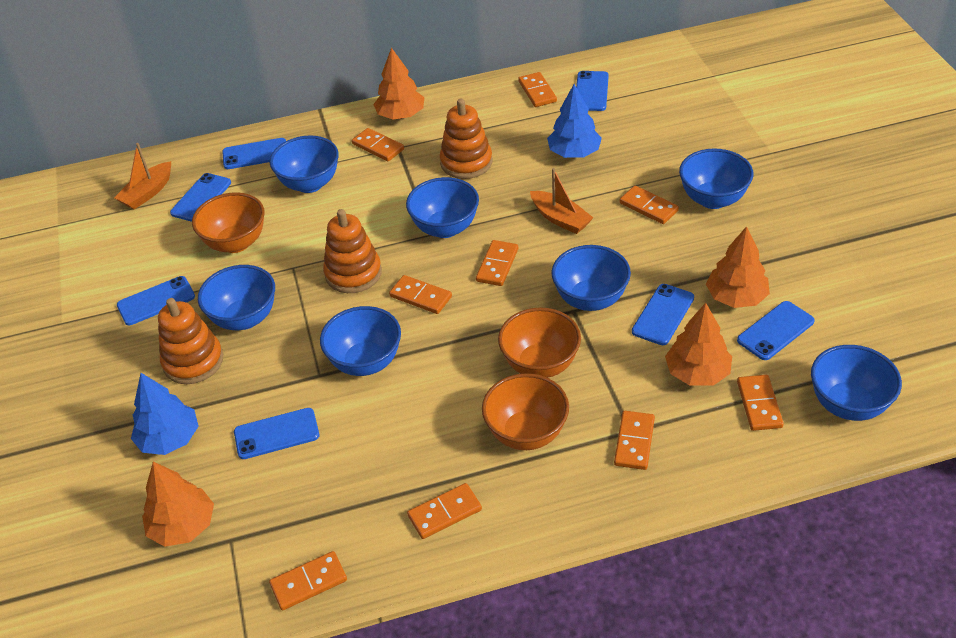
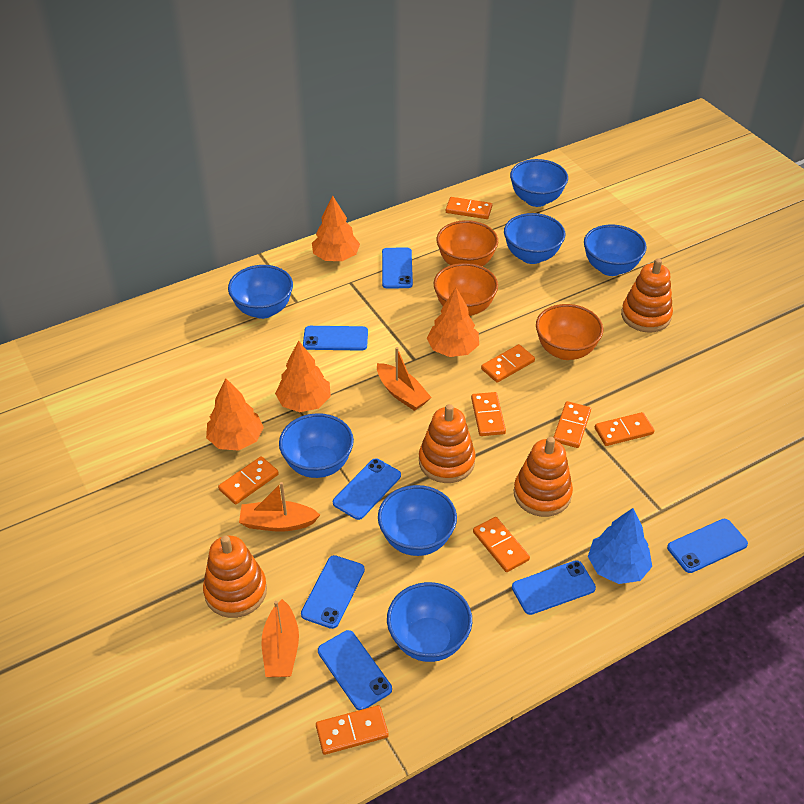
blue tree: 2 -> 1
orange boat: 2 -> 3
orange domino: 9 -> 8
orange stacking toy: 3 -> 4

